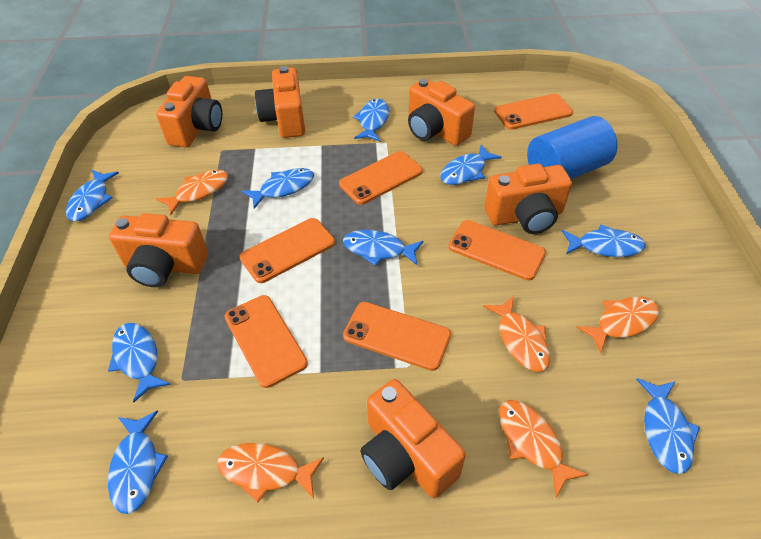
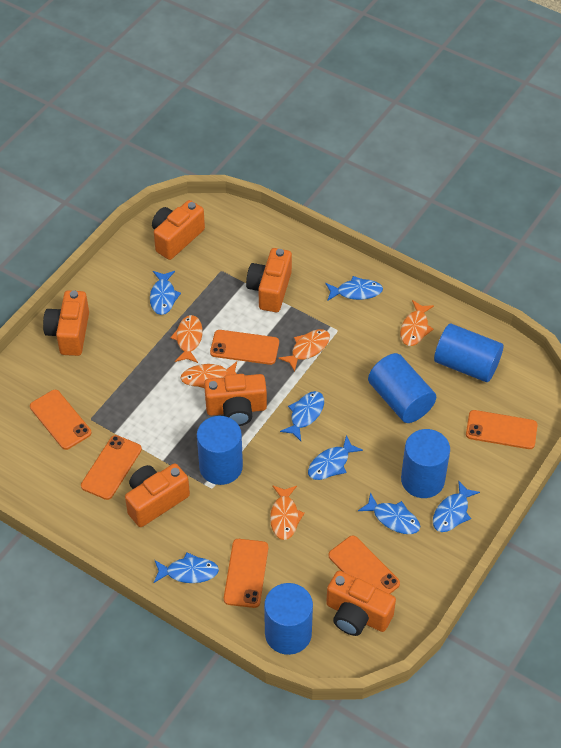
blue cylinder: 1 -> 5
blue fish: 9 -> 7

